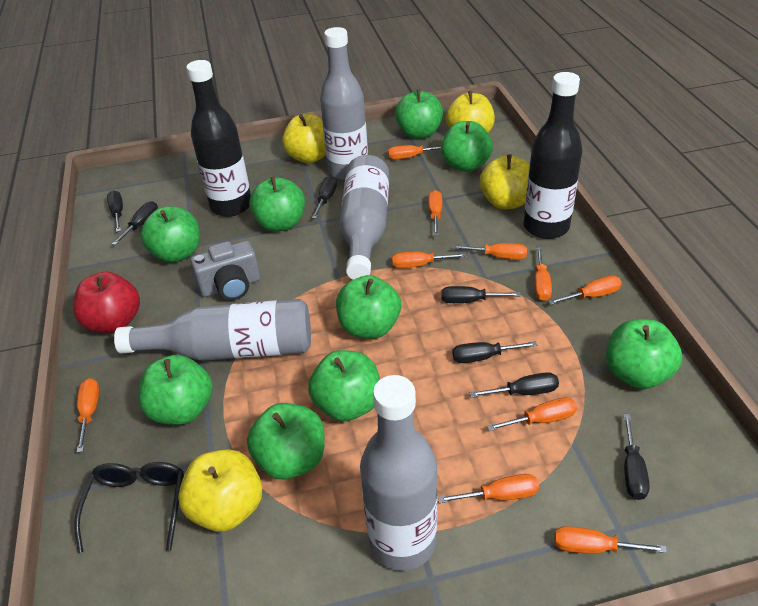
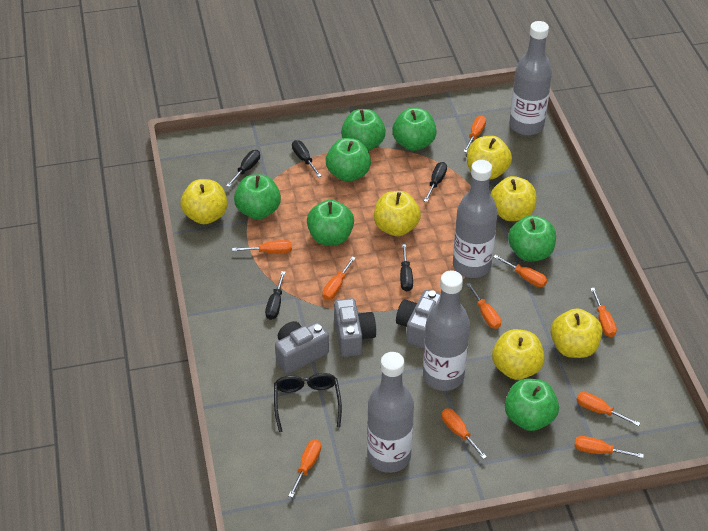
black bottle: 2 -> 0
black screwdriver: 7 -> 5
green apple: 9 -> 7
grey camera: 1 -> 3
red apple: 1 -> 0
yellow apple: 4 -> 6

